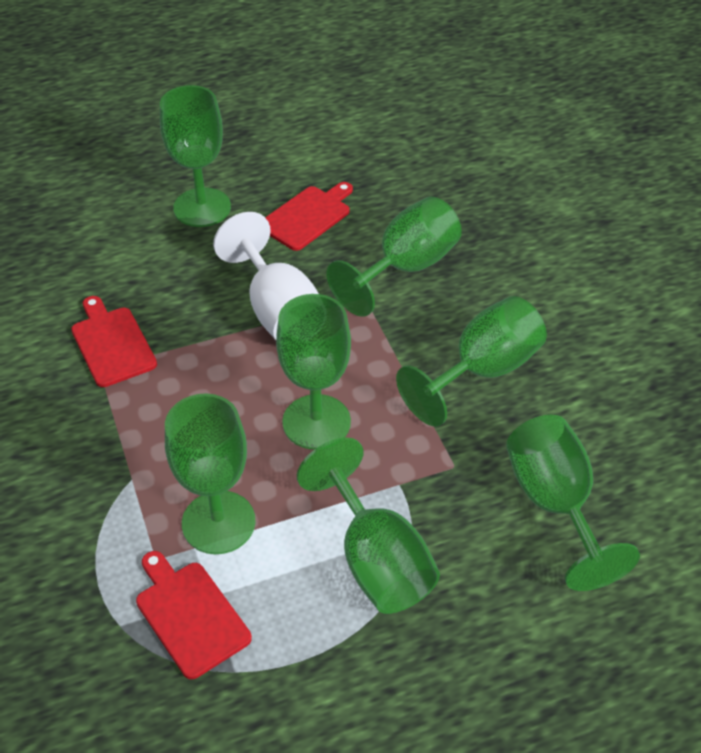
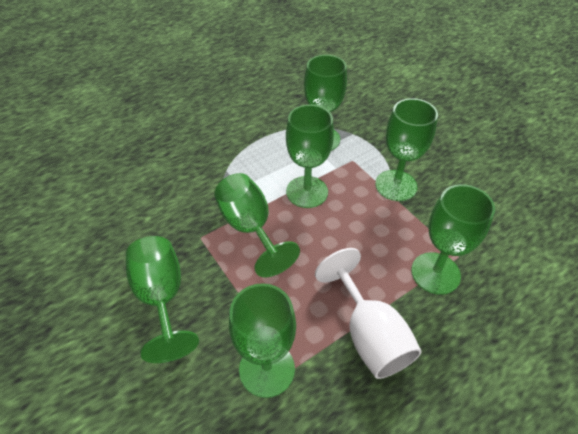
red cutting board: 3 -> 0

